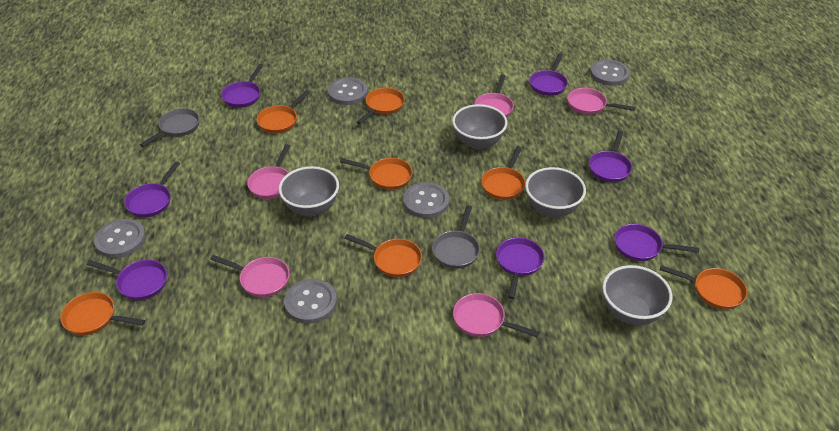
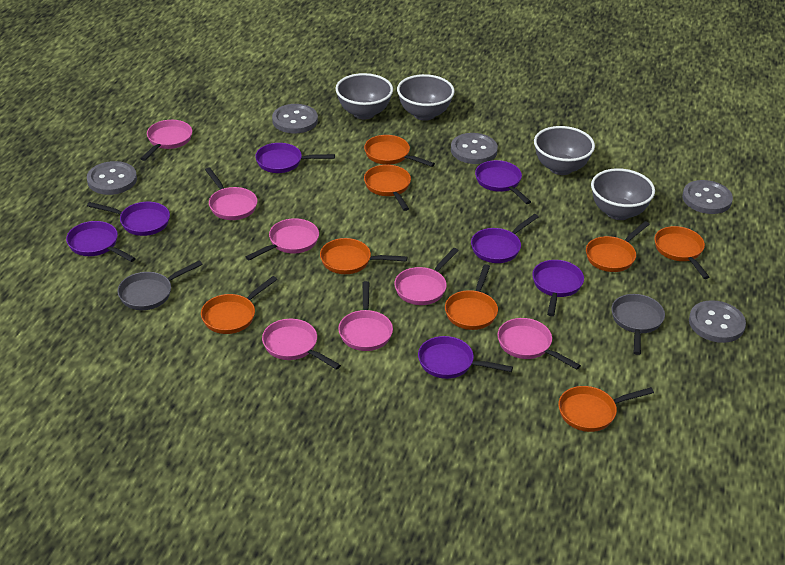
orange pan: 7 -> 8
pink pan: 5 -> 7

